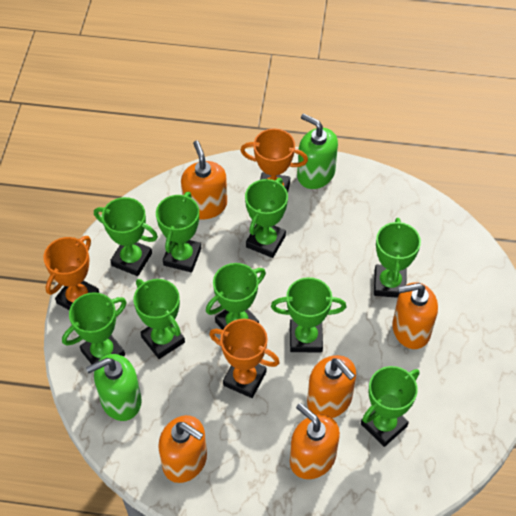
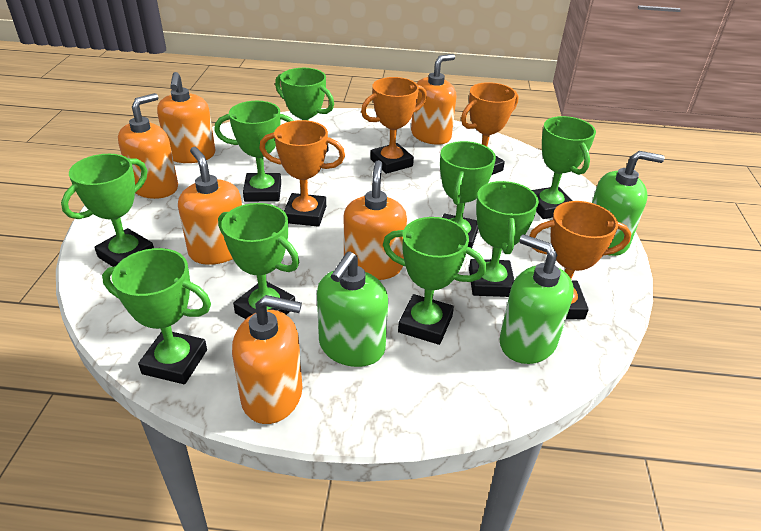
green soap dispenser: 2 -> 3
orange soap dispenser: 5 -> 6
orange trophy: 3 -> 4

